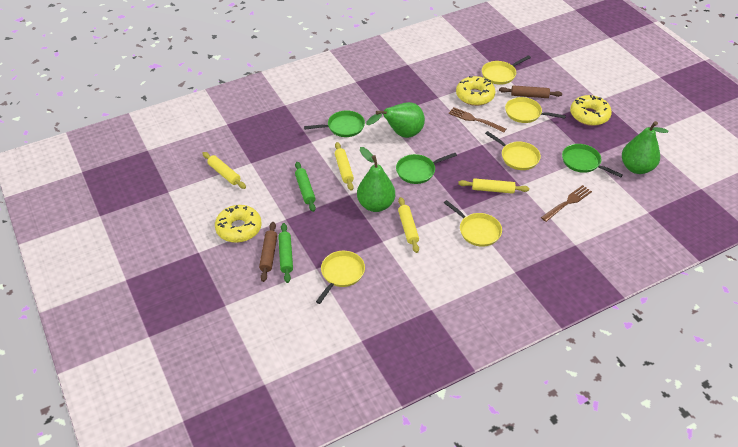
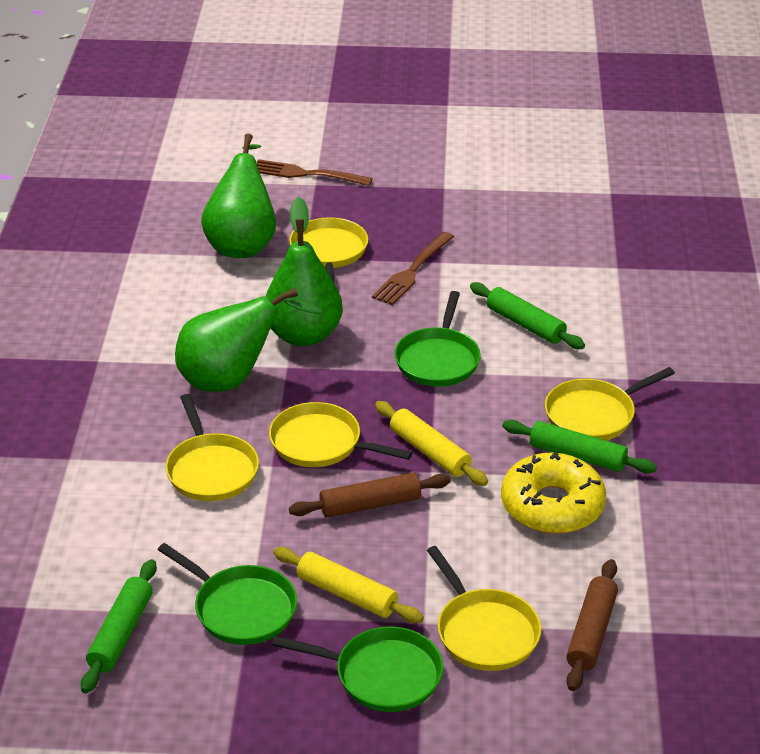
green rolling pin: 2 -> 3
yellow donut: 3 -> 1
yellow rolling pin: 4 -> 2

